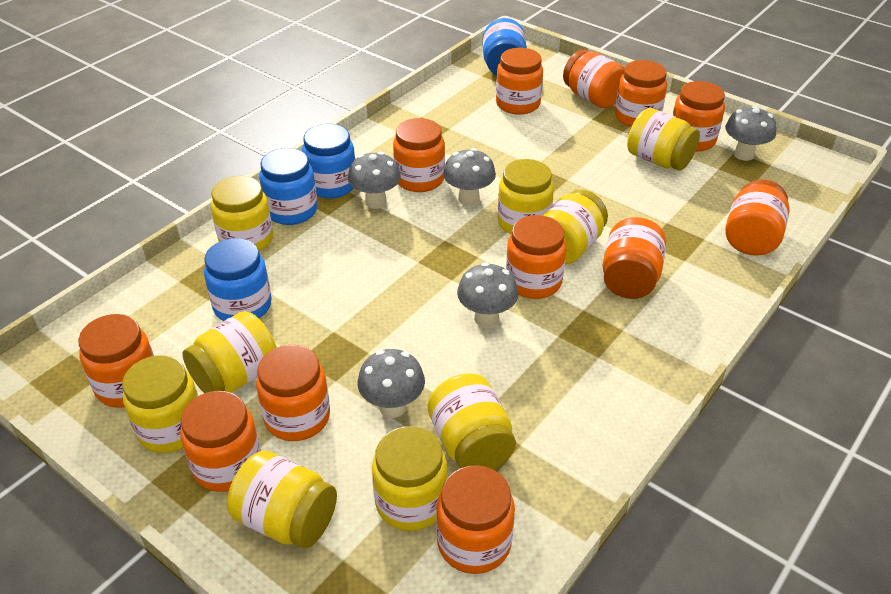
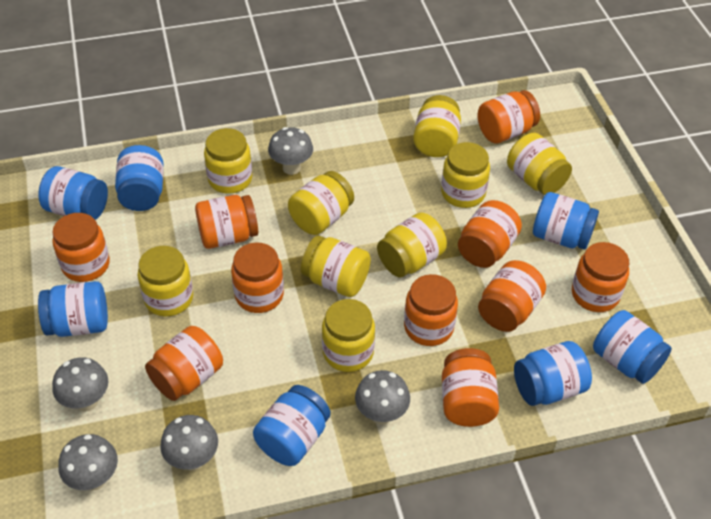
blue jar: 4 -> 7
orange jar: 12 -> 10

